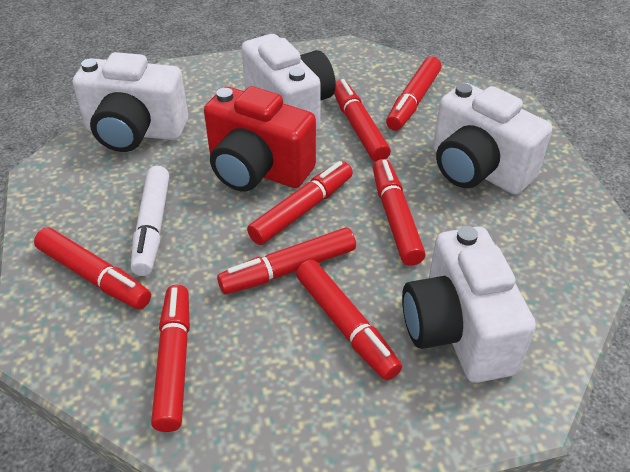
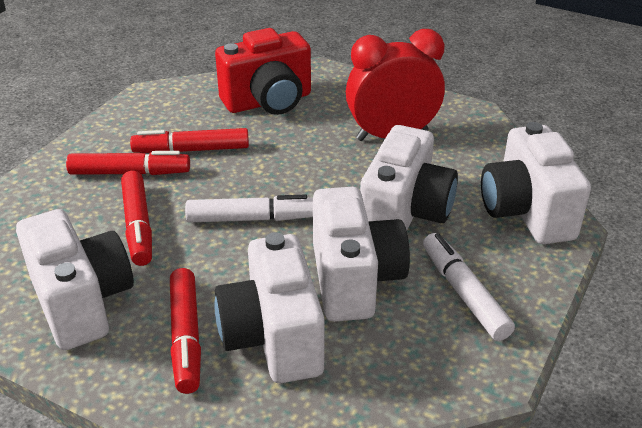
red clock: 0 -> 1
red marker: 8 -> 4
white camera: 4 -> 5
white marker: 1 -> 2

